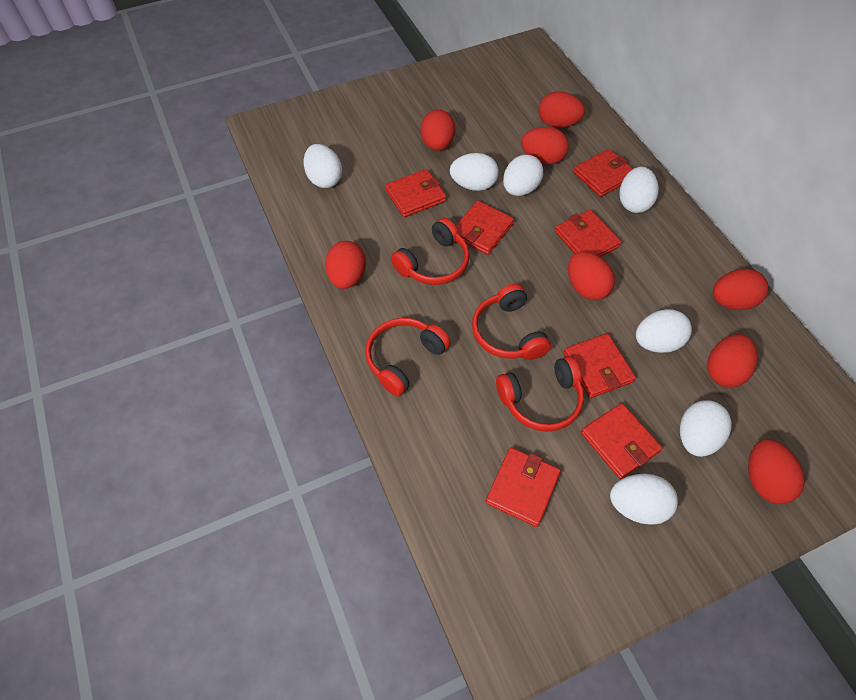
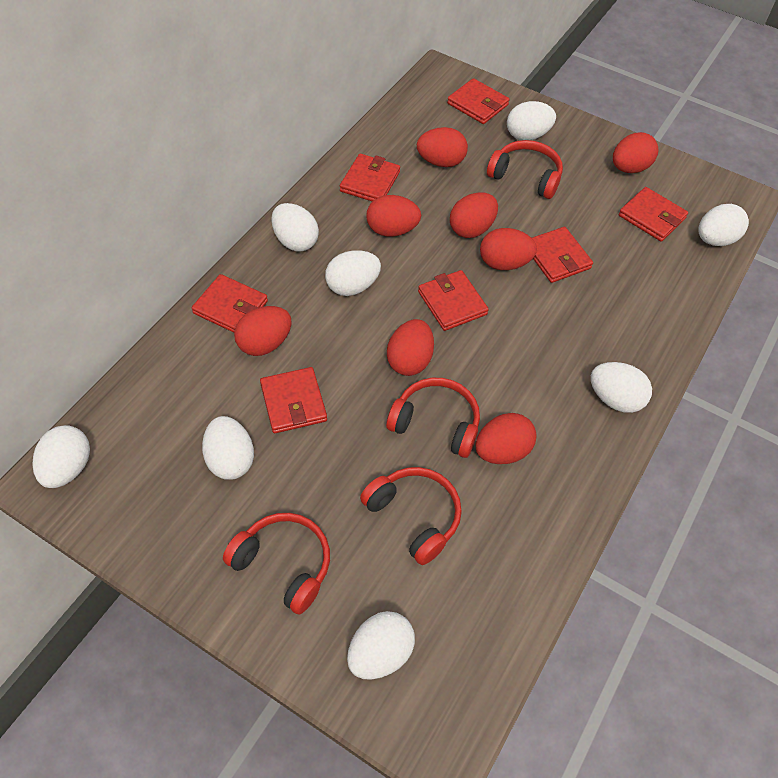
white egg: 7 -> 8

